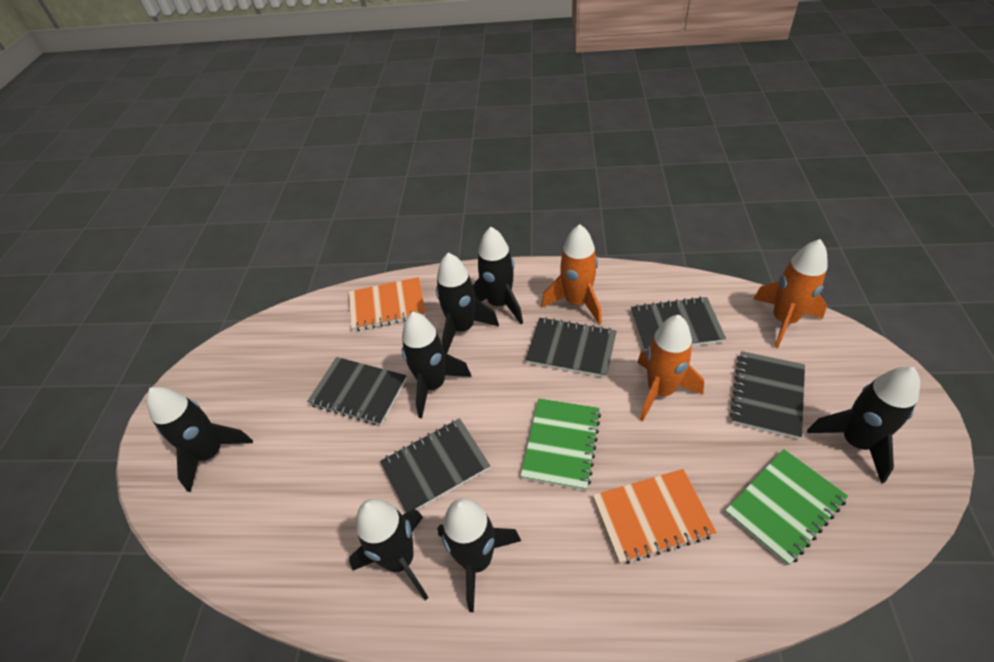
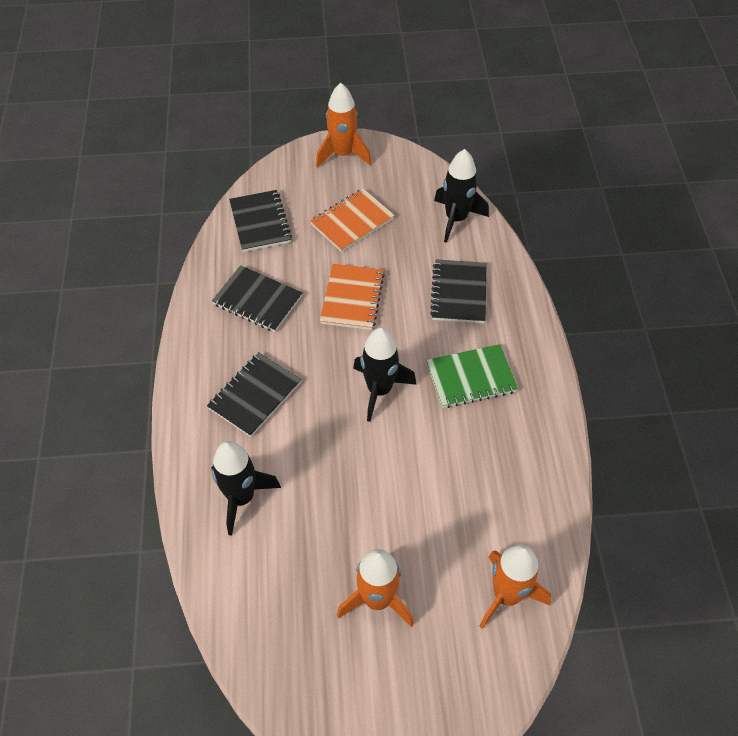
black notebook: 5 -> 4
black rocket: 7 -> 3
green notebook: 2 -> 1

